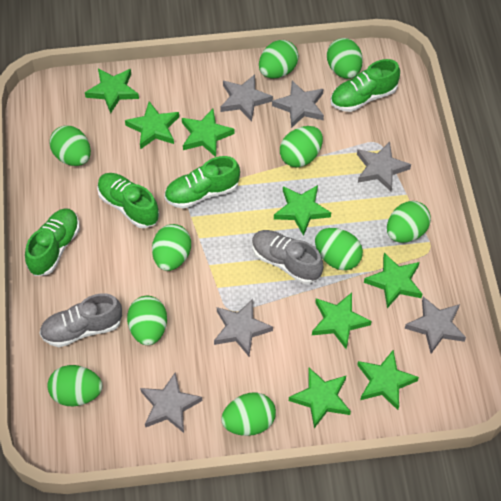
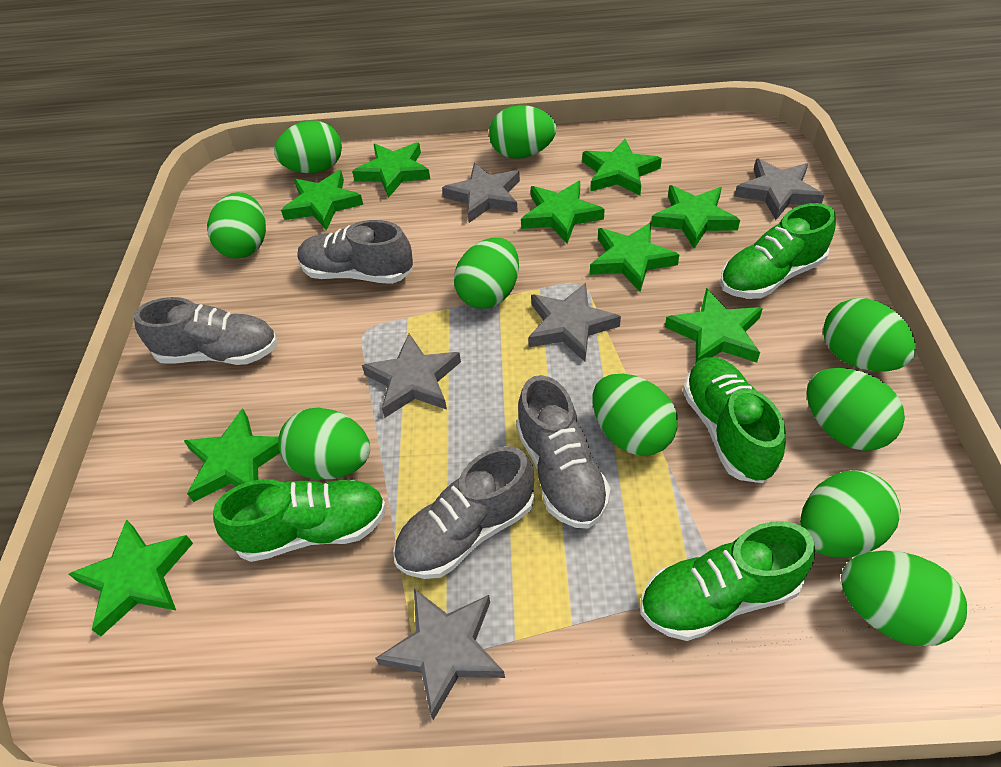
green star: 8 -> 9
grey shoe: 2 -> 4
grey star: 6 -> 5

